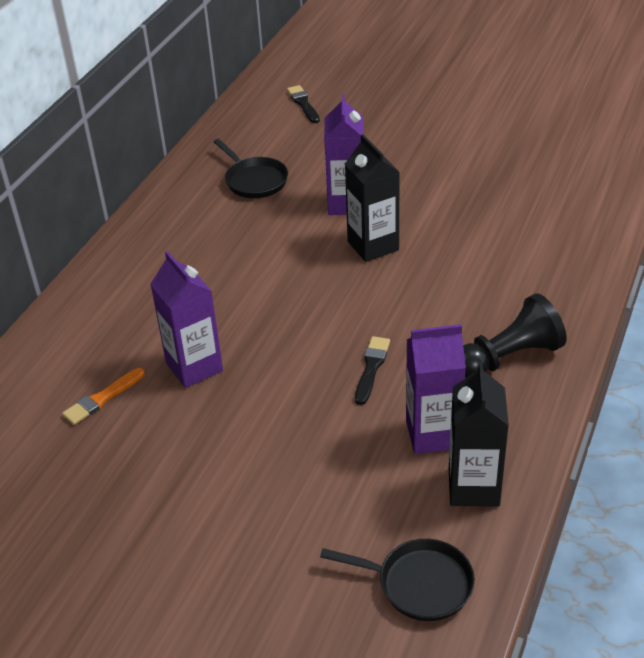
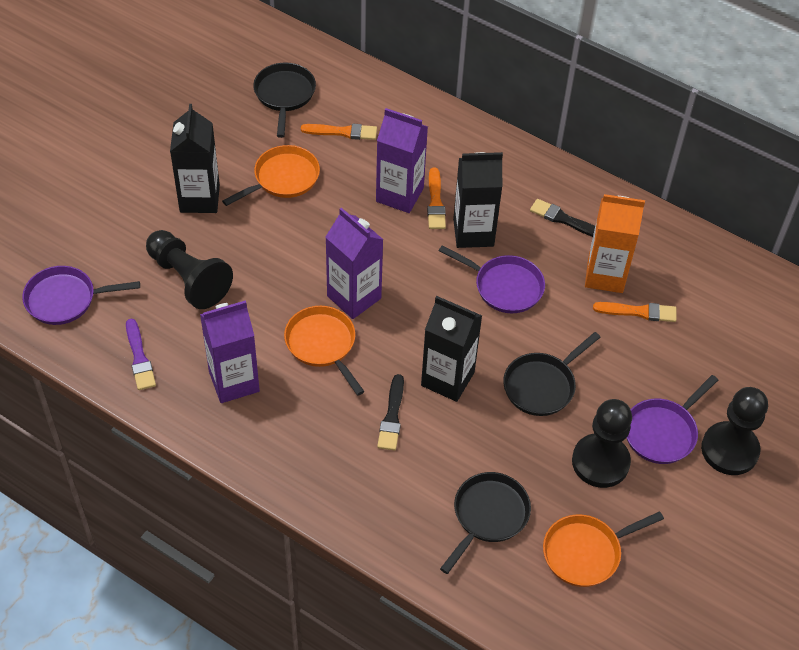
black carton: 2 -> 3
black pan: 2 -> 3
black pawn: 1 -> 3
orange brush: 1 -> 3
orange carton: 0 -> 1
orange pan: 0 -> 3
purple brush: 0 -> 1
purple pan: 0 -> 3

